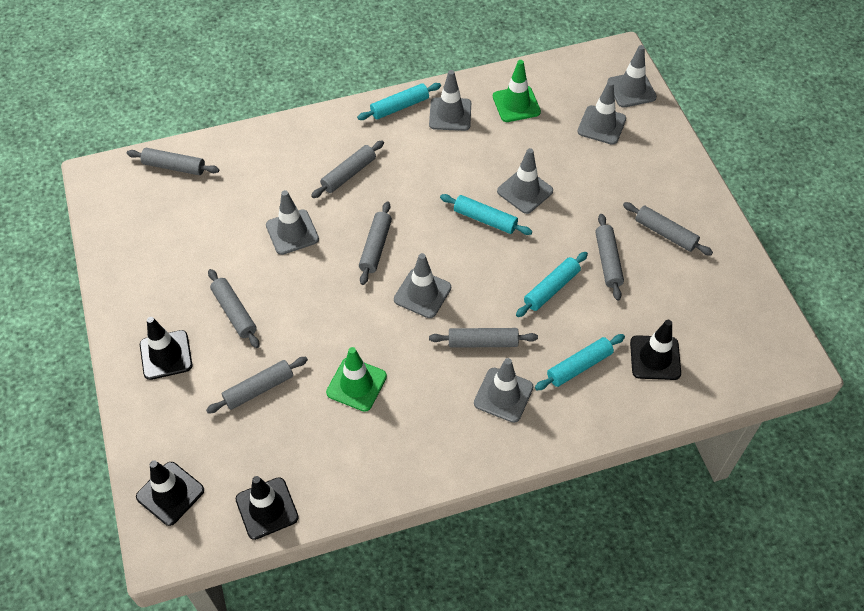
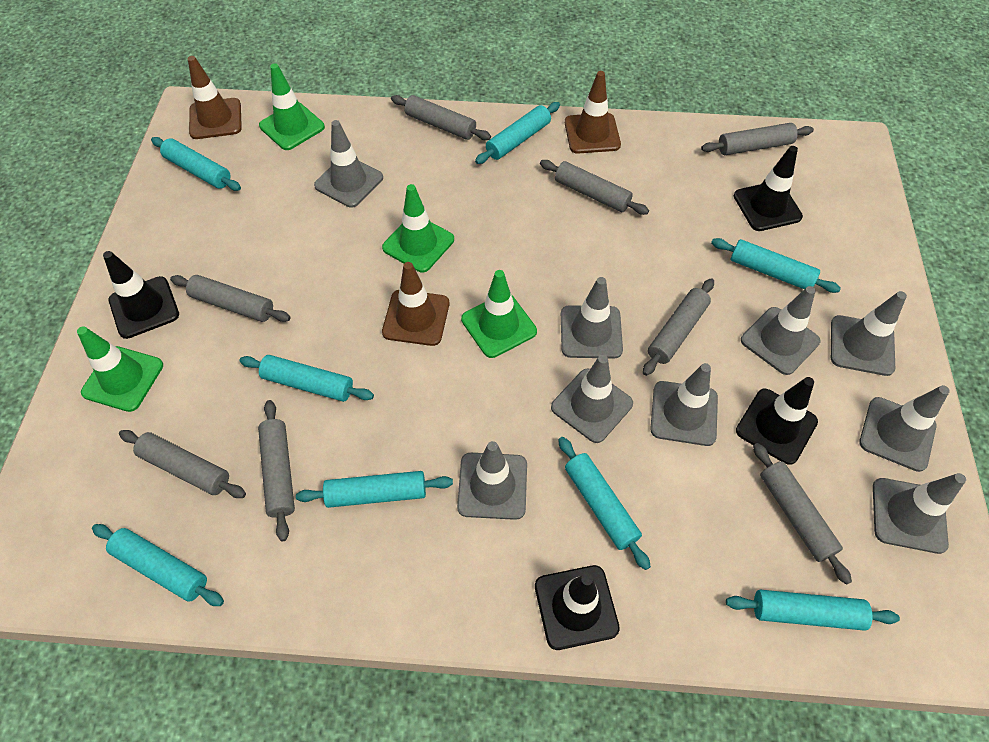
brown traffic cone: 0 -> 3
green traffic cone: 2 -> 4
grey traffic cone: 7 -> 9
turquoise rolling pin: 4 -> 8

